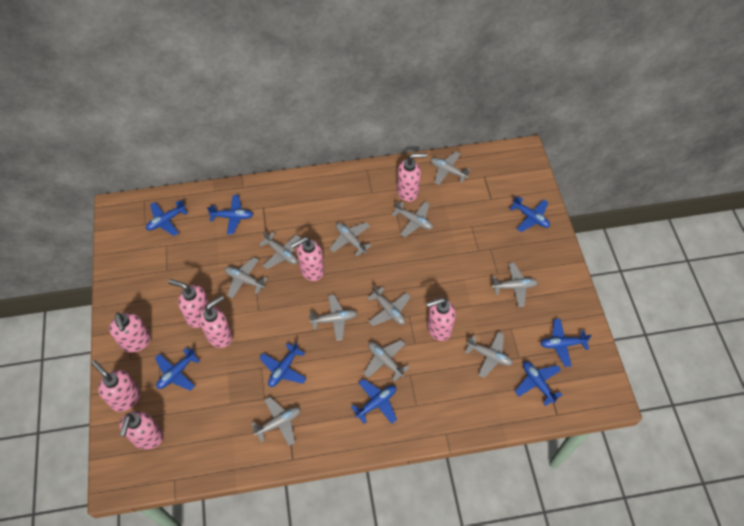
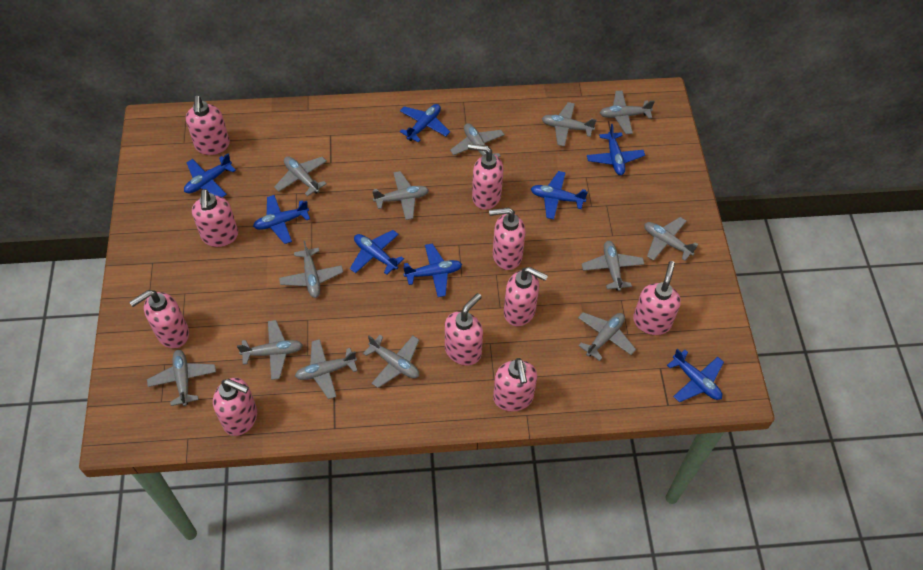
grey plane: 11 -> 13
pink soap dispenser: 8 -> 10

